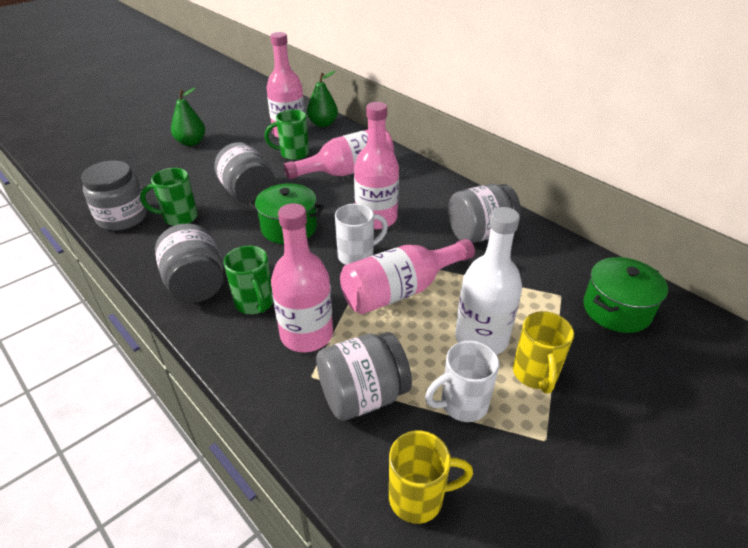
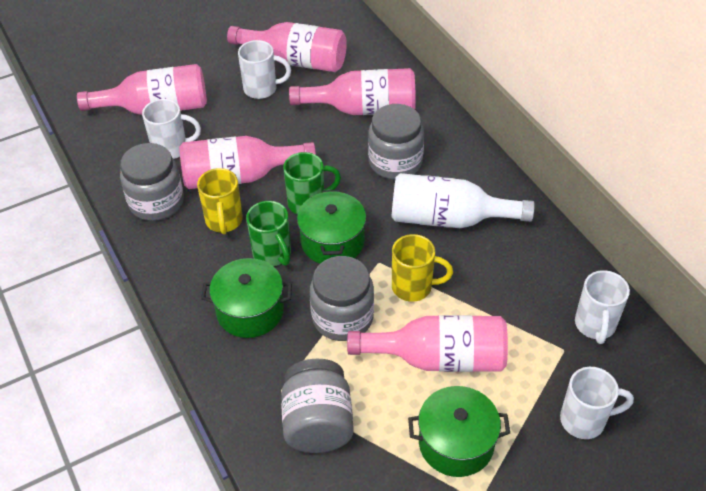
green mug: 3 -> 2
green pear: 2 -> 0
green pot: 2 -> 3
grey jar: 5 -> 4
white mug: 2 -> 4

